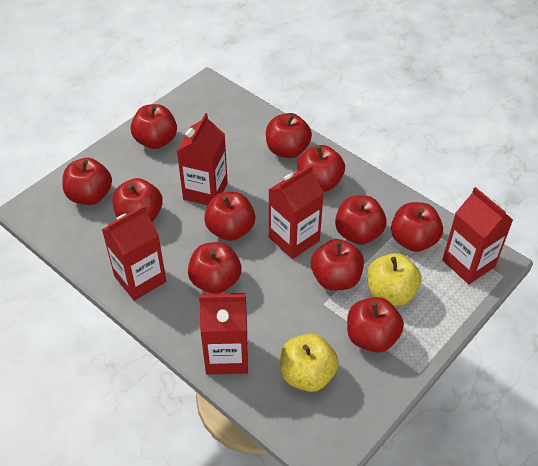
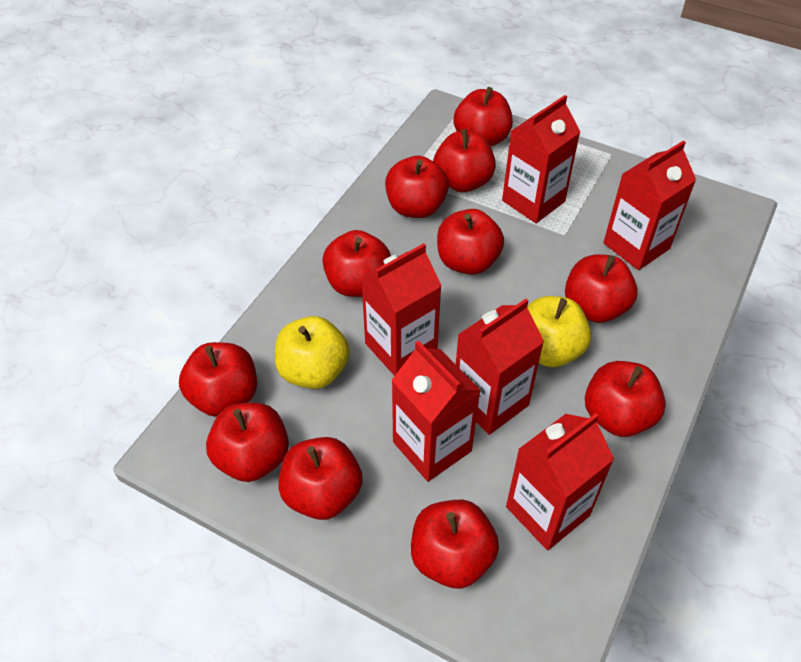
red carton: 5 -> 6

